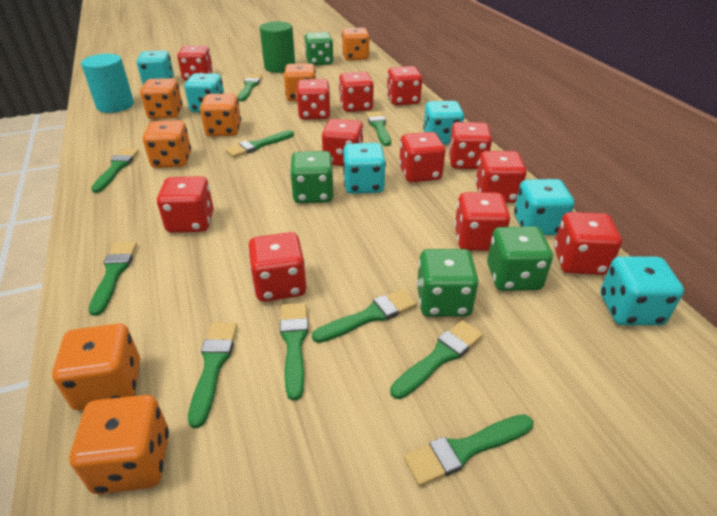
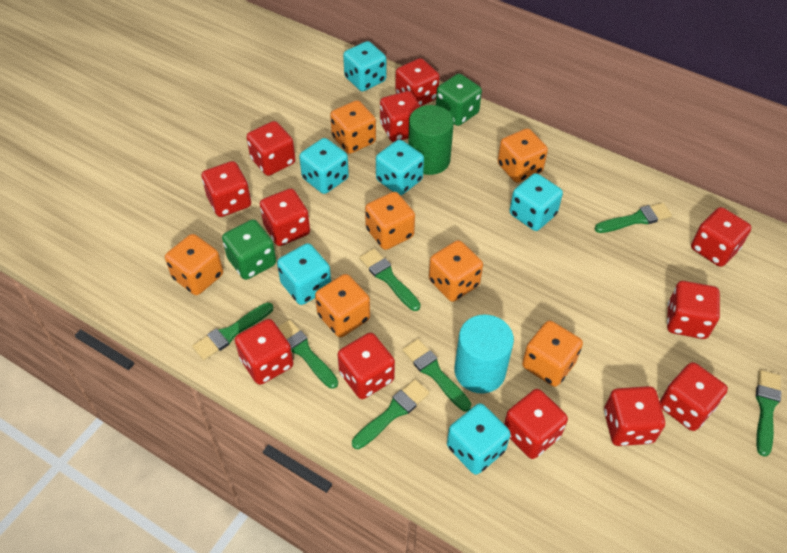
green brush: 10 -> 7
green dice: 4 -> 2

